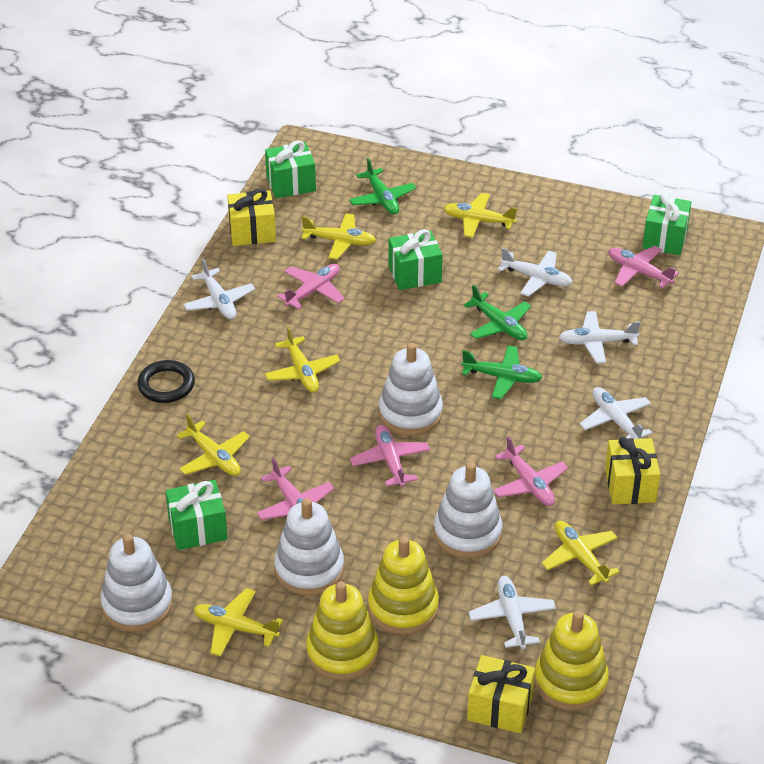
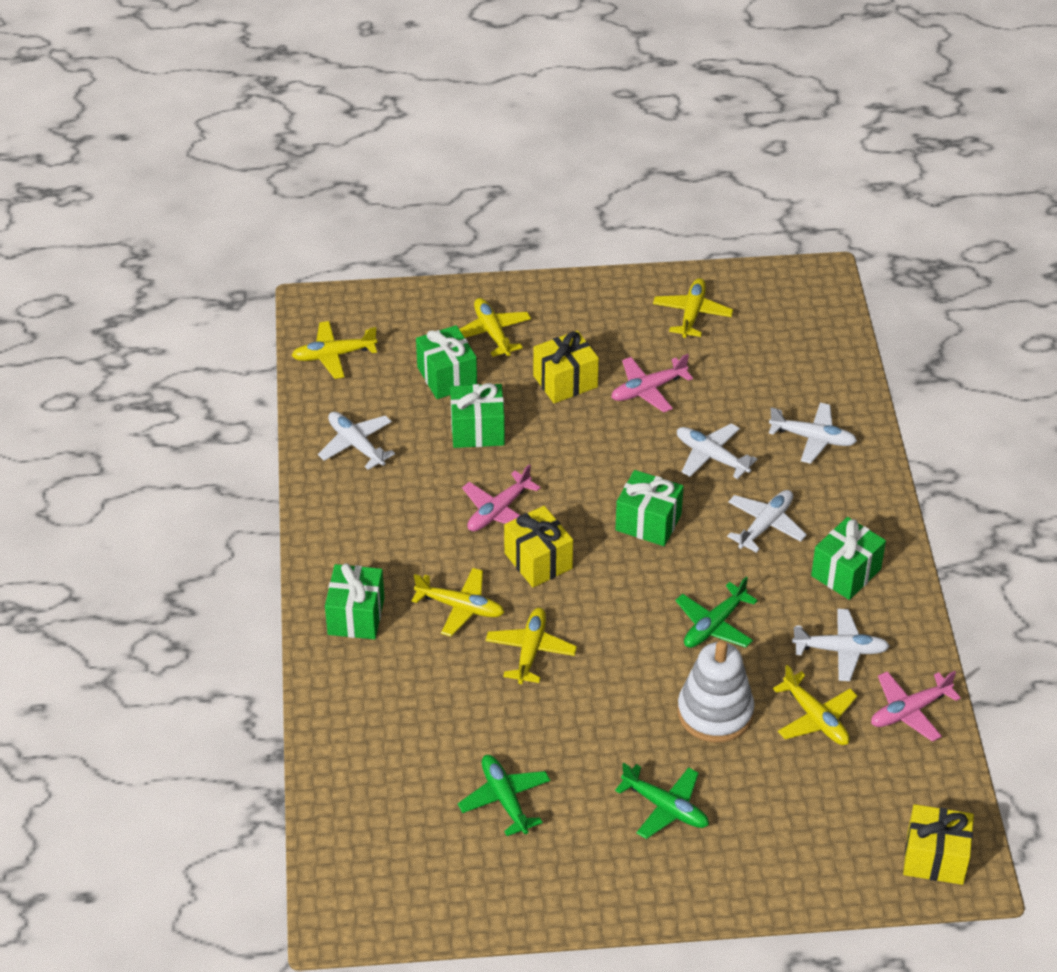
black ring: 1 -> 0
green gift: 4 -> 5
pink plane: 5 -> 3
white stacking toy: 4 -> 1
yellow stacking toy: 3 -> 0

